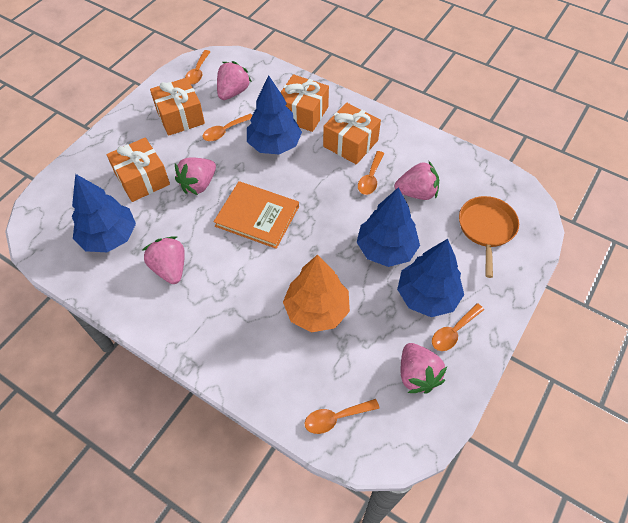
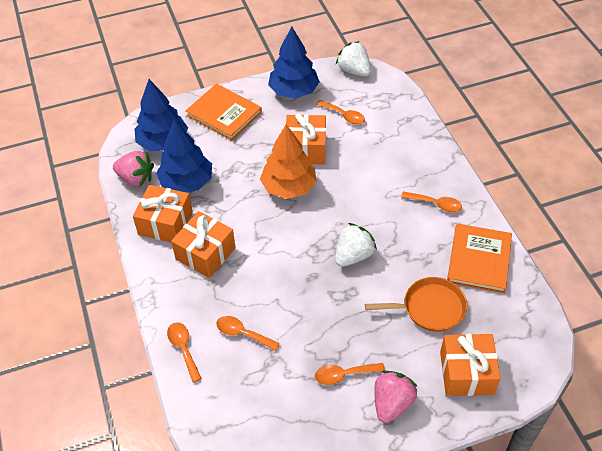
blue tree: 4 -> 3
orange book: 1 -> 2
pink strawberry: 5 -> 2
white strawberry: 0 -> 2

